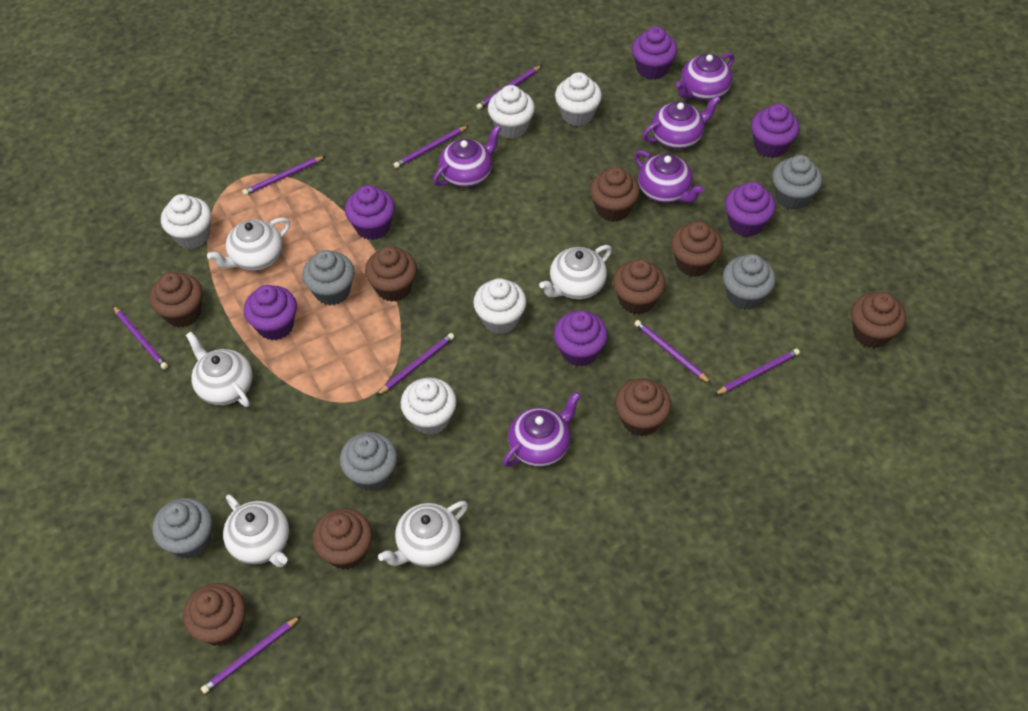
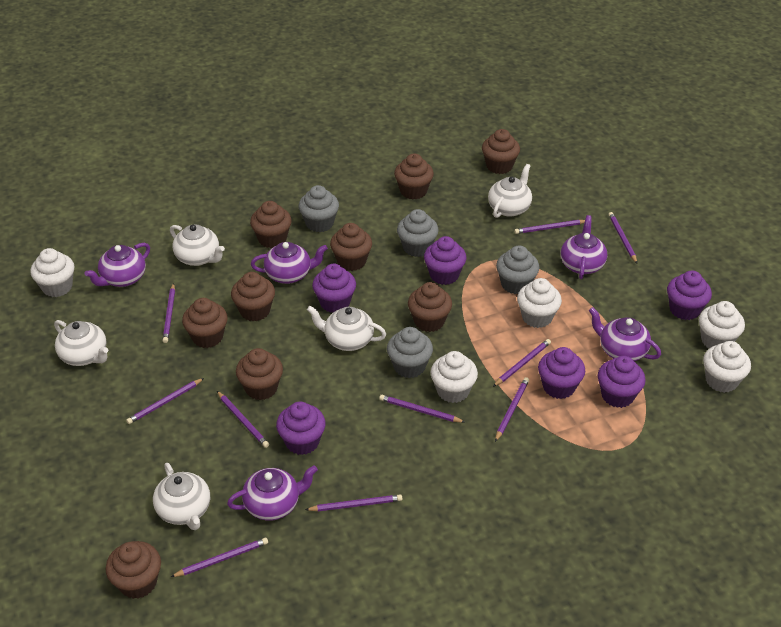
grey cupcake: 5 -> 4
purple pencil: 8 -> 10

